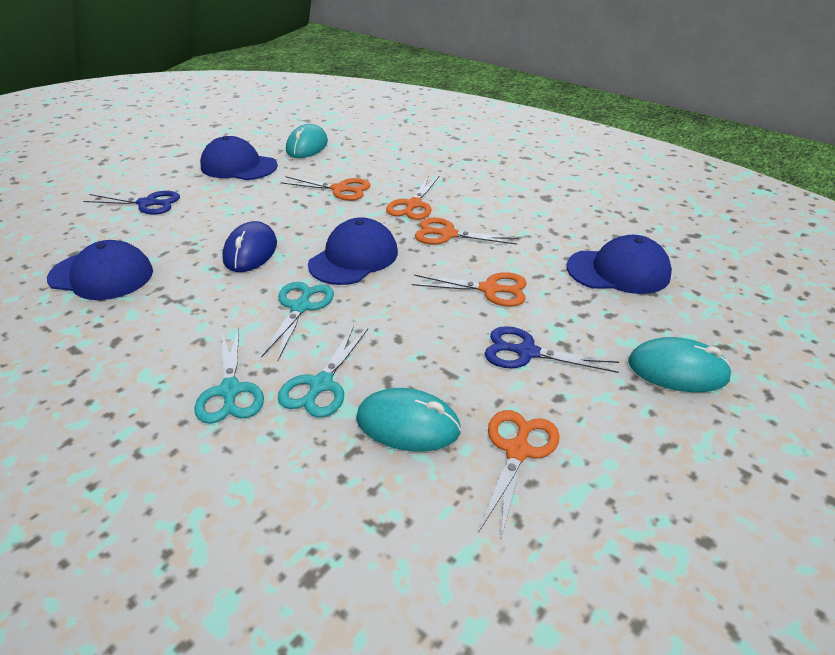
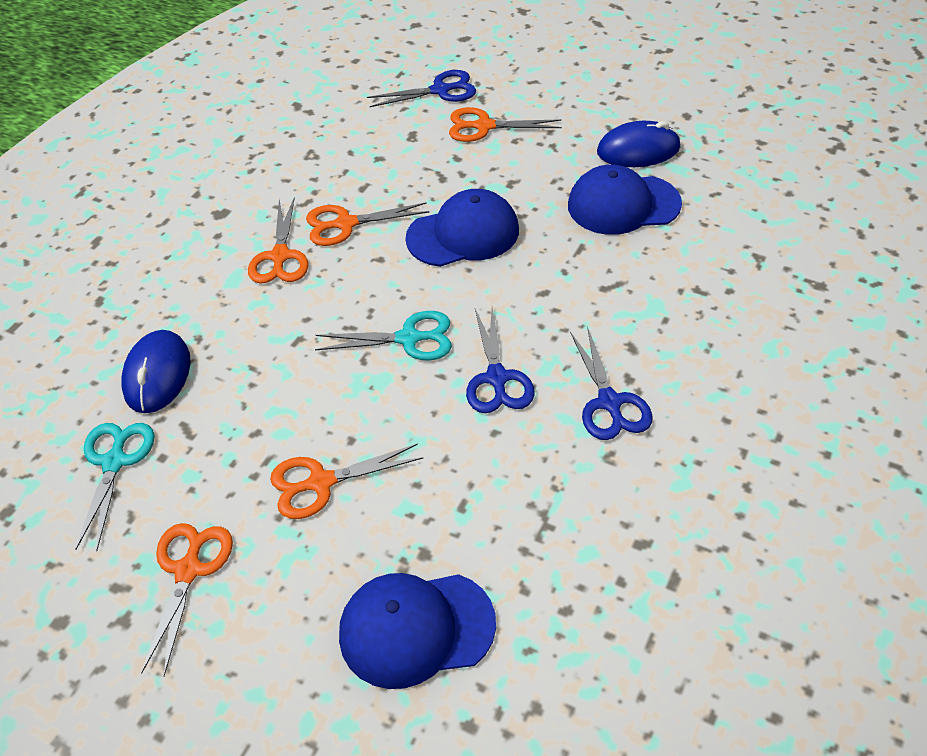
blue cap: 4 -> 3
blue mouse: 1 -> 2
blue scissors: 2 -> 3
turquoise mouse: 3 -> 0
turquoise scissors: 3 -> 2

